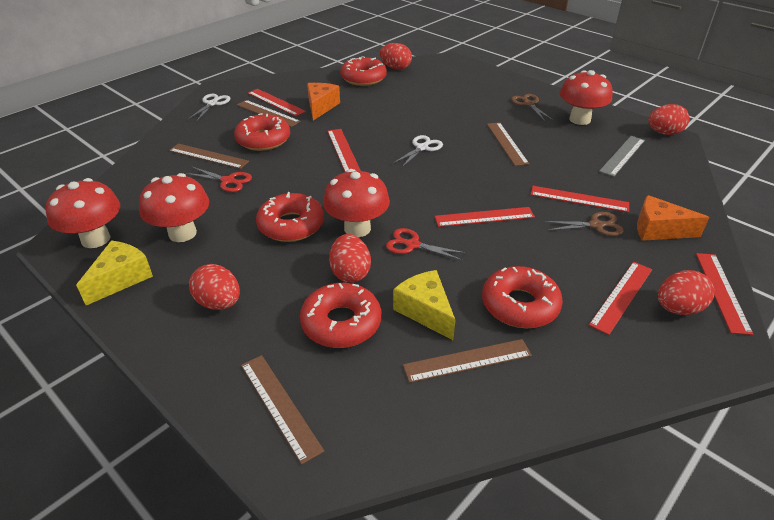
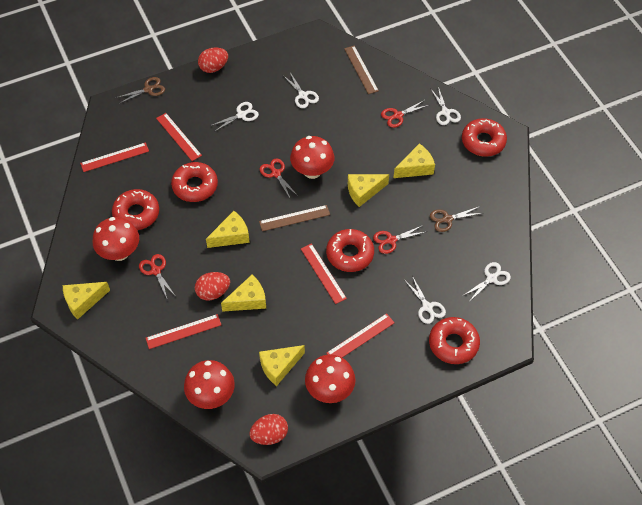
brown ruler: 5 -> 2
grey ruler: 1 -> 0
orange cheese: 2 -> 0
red egg: 5 -> 3
red ruler: 6 -> 5
red scissors: 2 -> 4
white scissors: 2 -> 5
yellow cheese: 2 -> 6

